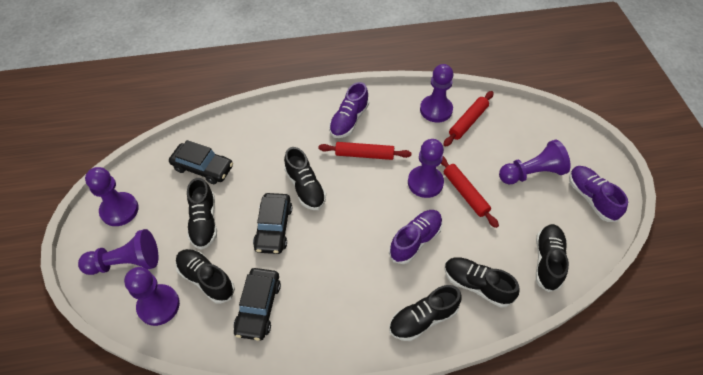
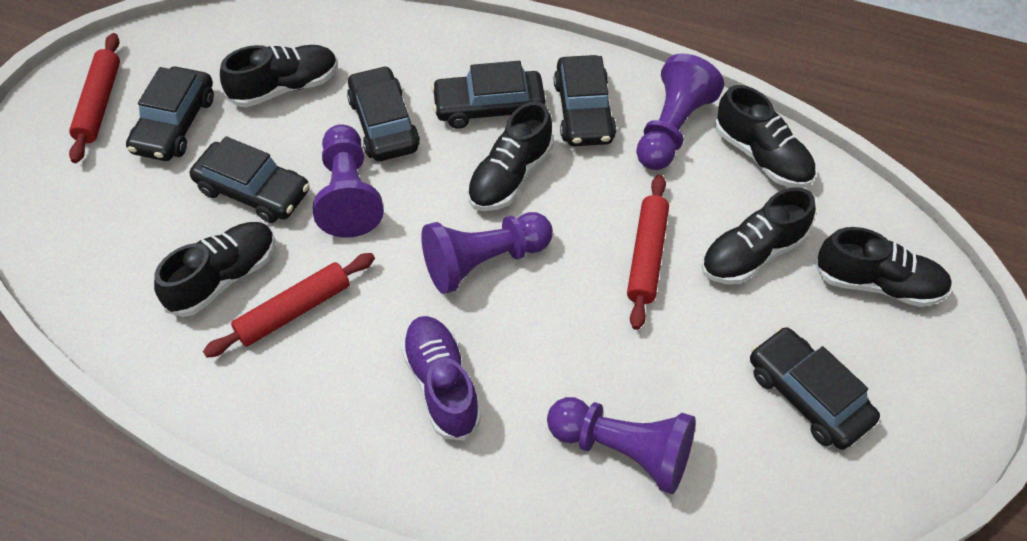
black car: 3 -> 6
purple pawn: 6 -> 4
purple shoe: 3 -> 1

